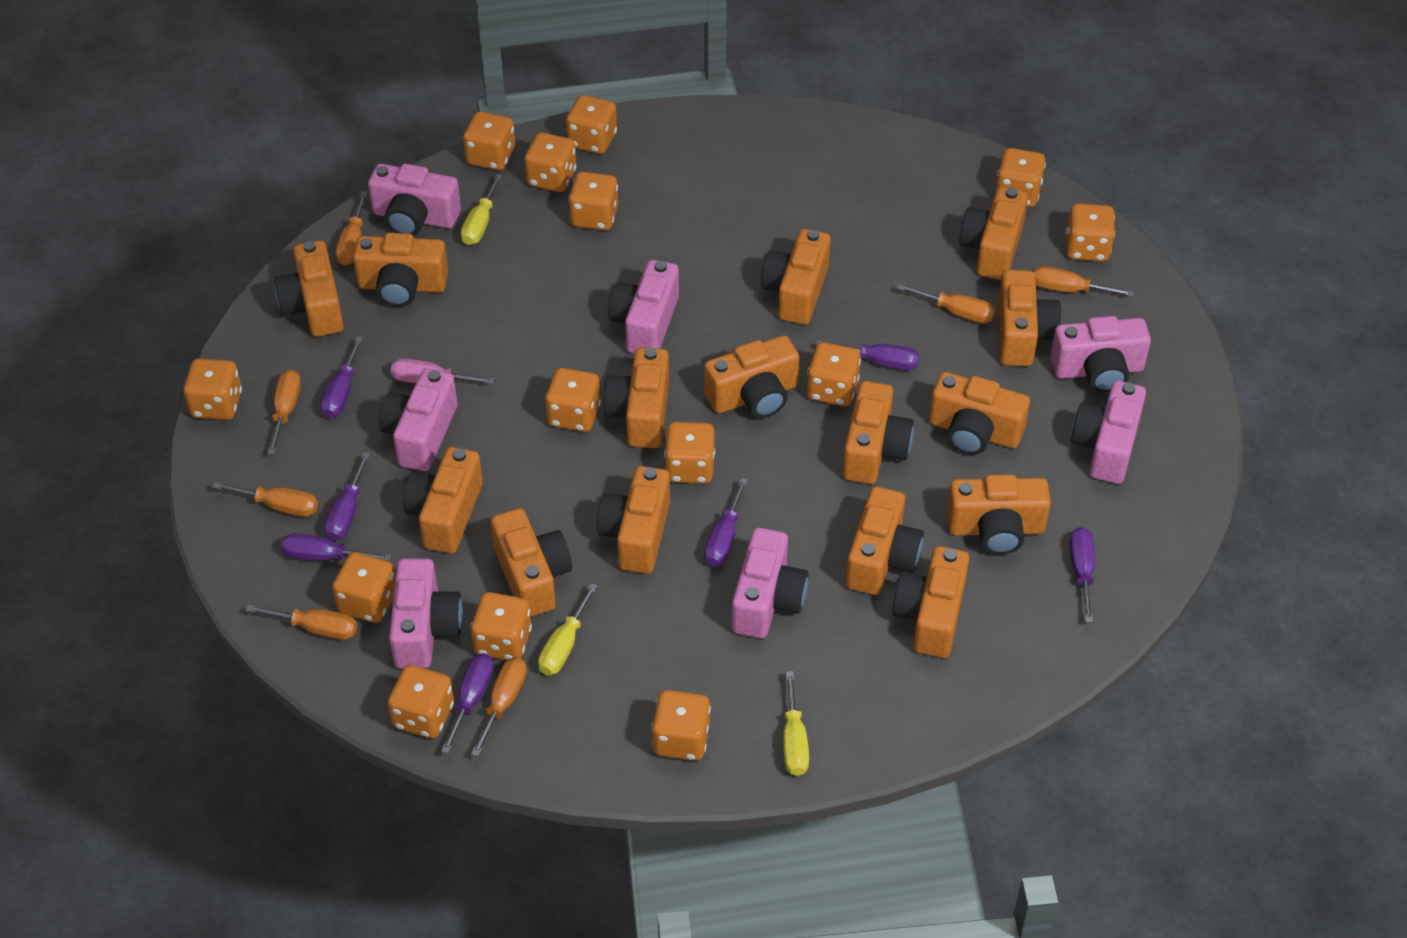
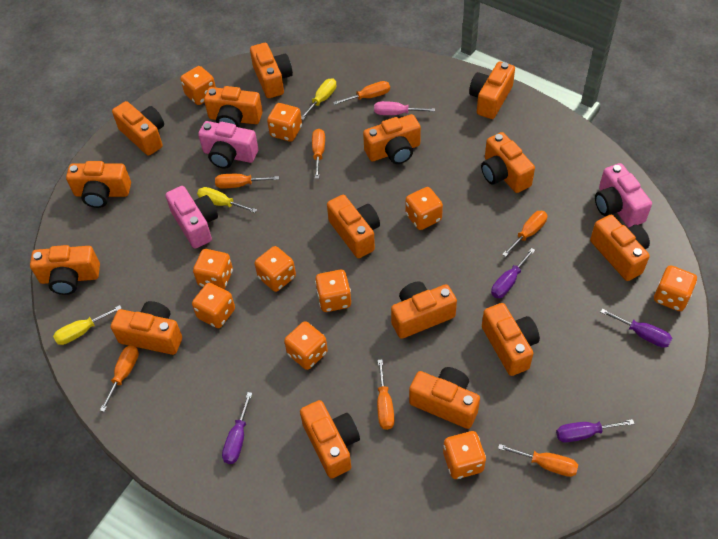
orange dice: 14 -> 10
pink camera: 7 -> 3
purple screwdriver: 7 -> 4

